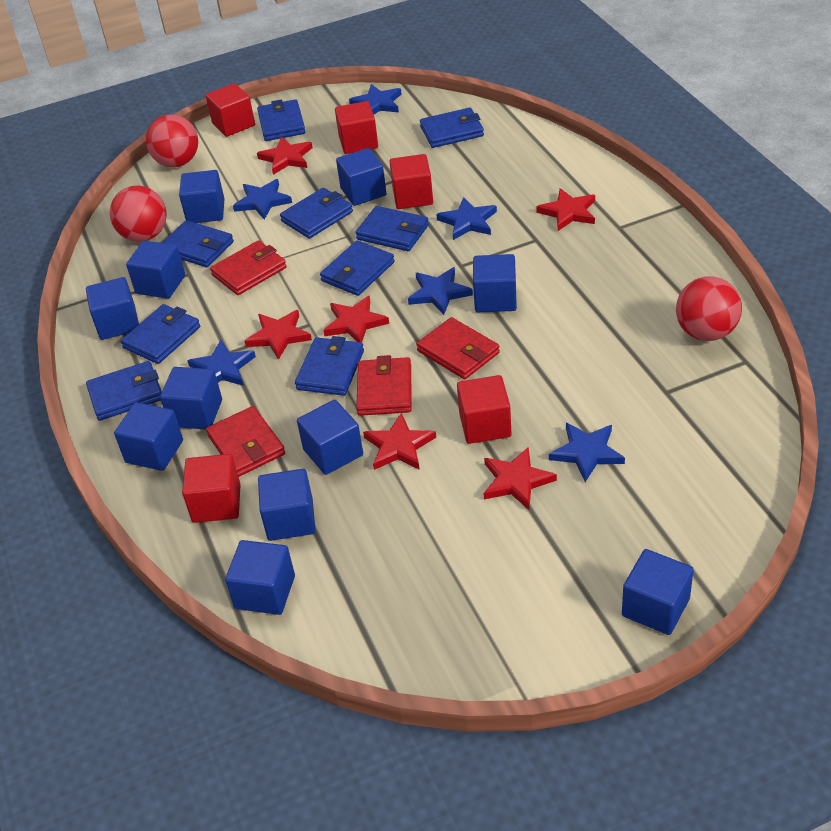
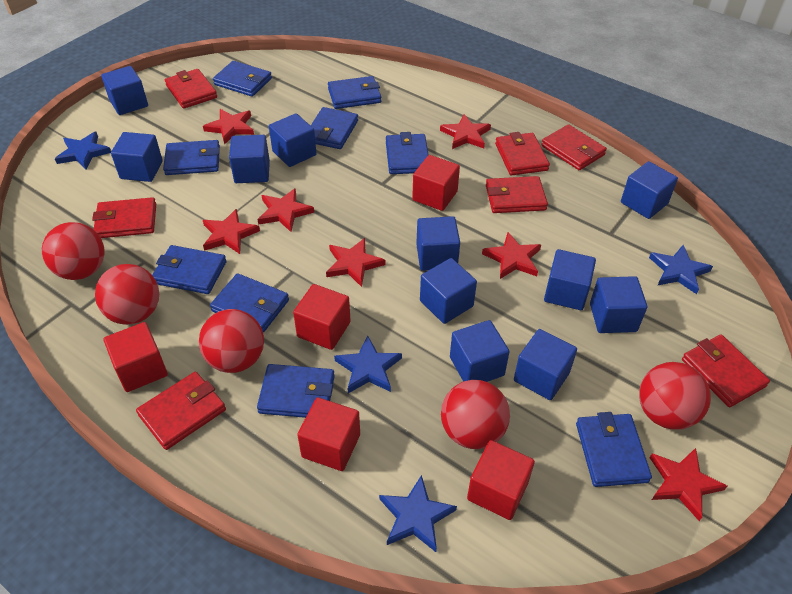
blue star: 6 -> 4
red ball: 3 -> 5
red star: 6 -> 7
red wallet: 4 -> 7

